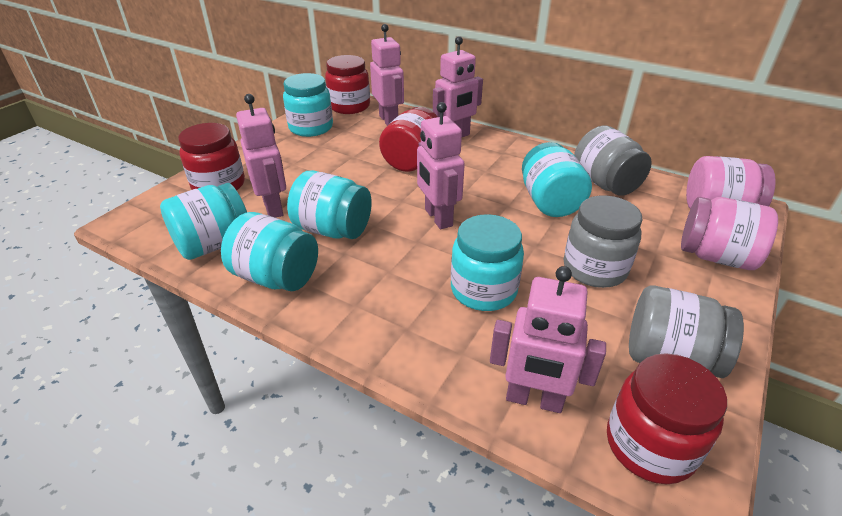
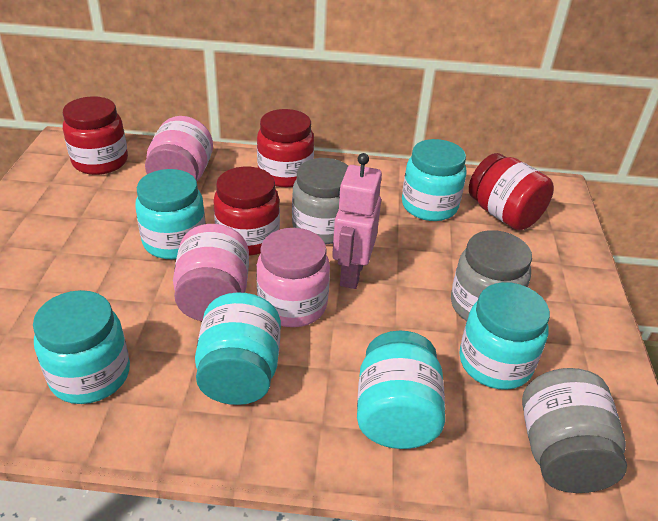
pink jar: 2 -> 3
pink robot: 5 -> 1

